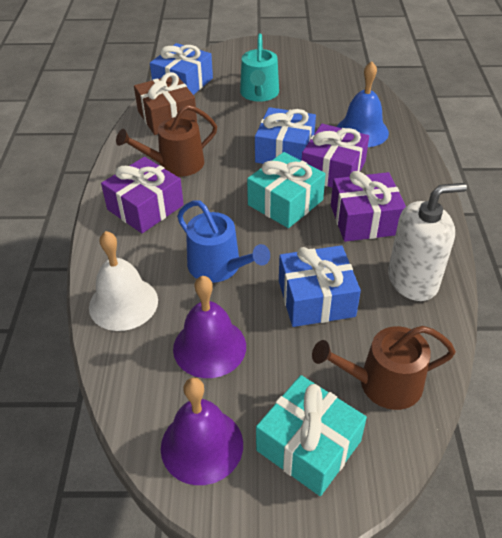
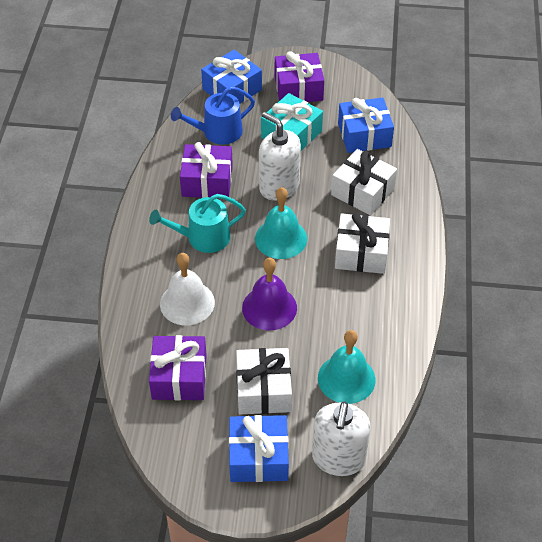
blue bell: 1 -> 0
brown gift: 1 -> 0
brown watering can: 2 -> 0
purple bell: 2 -> 1
turquoise bell: 0 -> 2
turquoise gift: 2 -> 1
white gift: 0 -> 3
white soap dispenser: 1 -> 2

